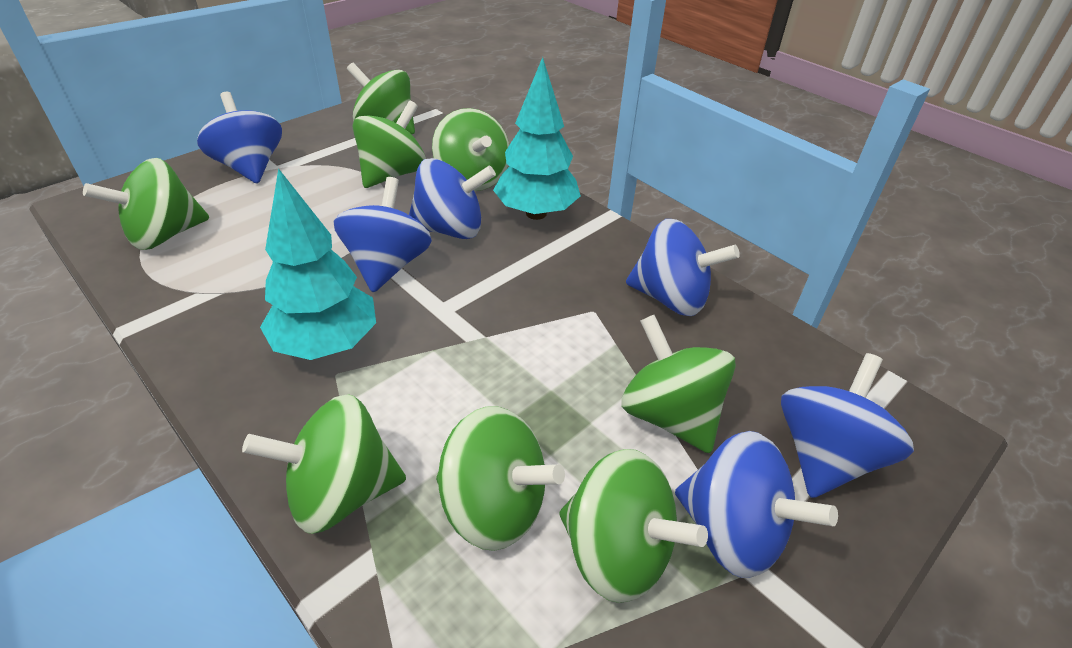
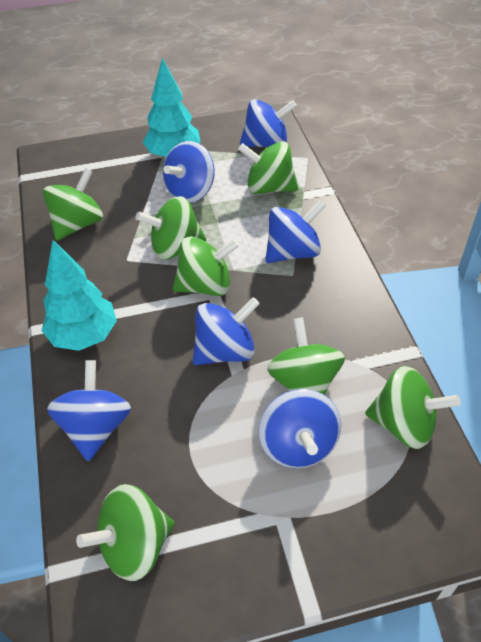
green spinning top: 8 -> 7

